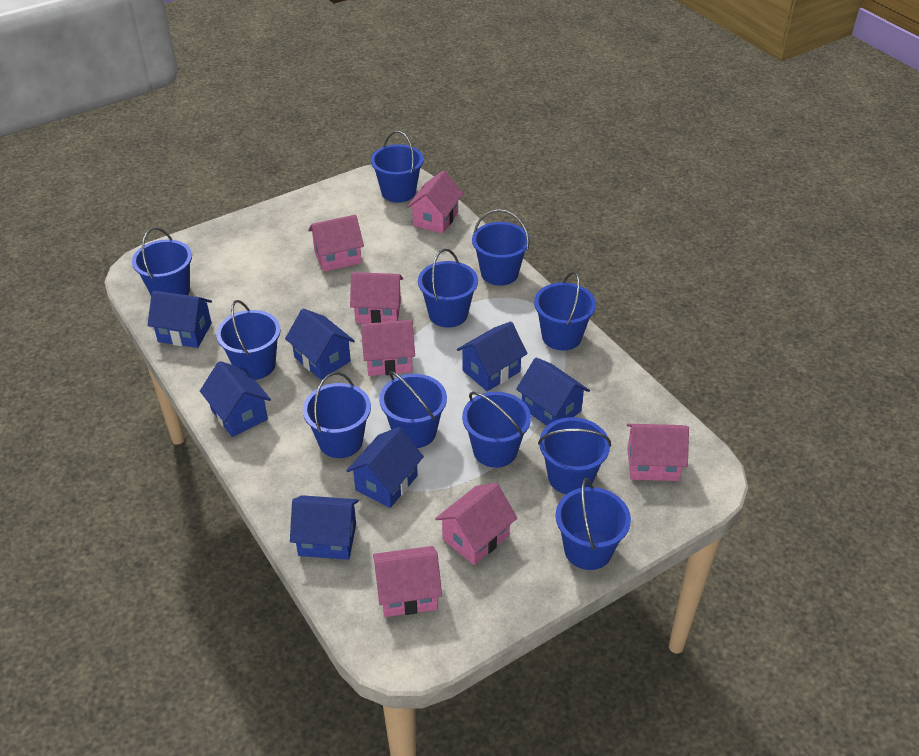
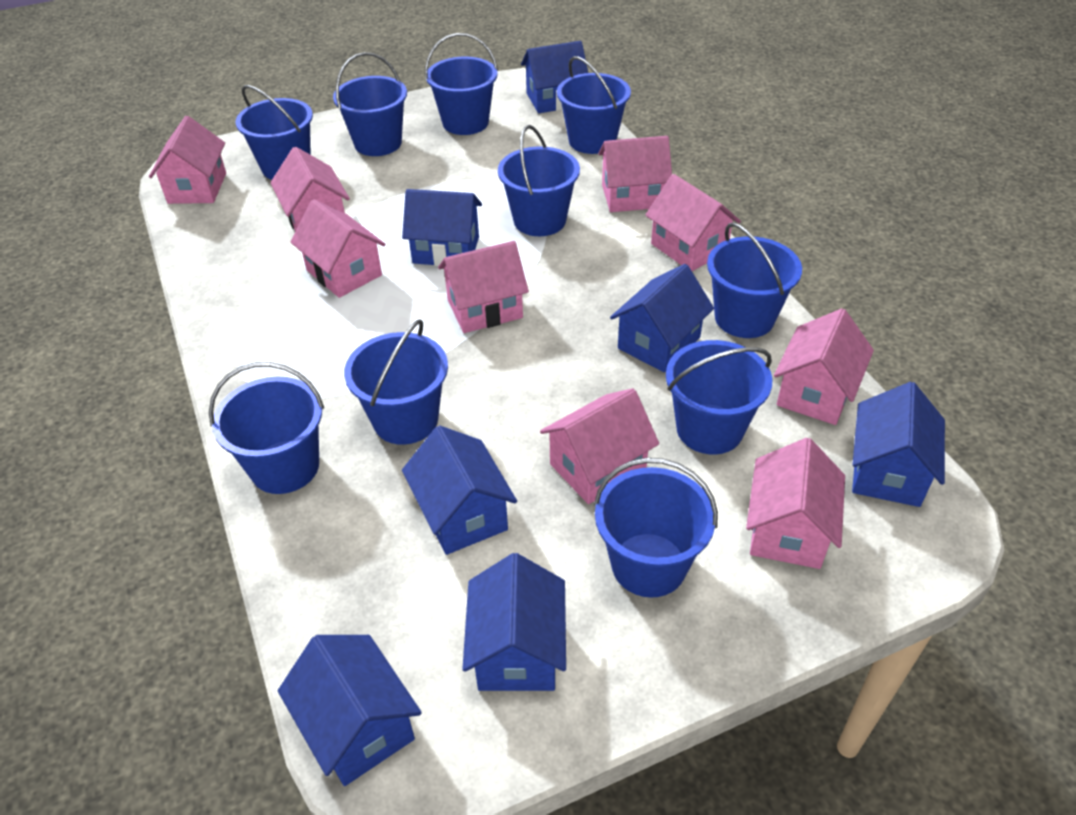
blue bucket: 11 -> 10
pink house: 7 -> 9

